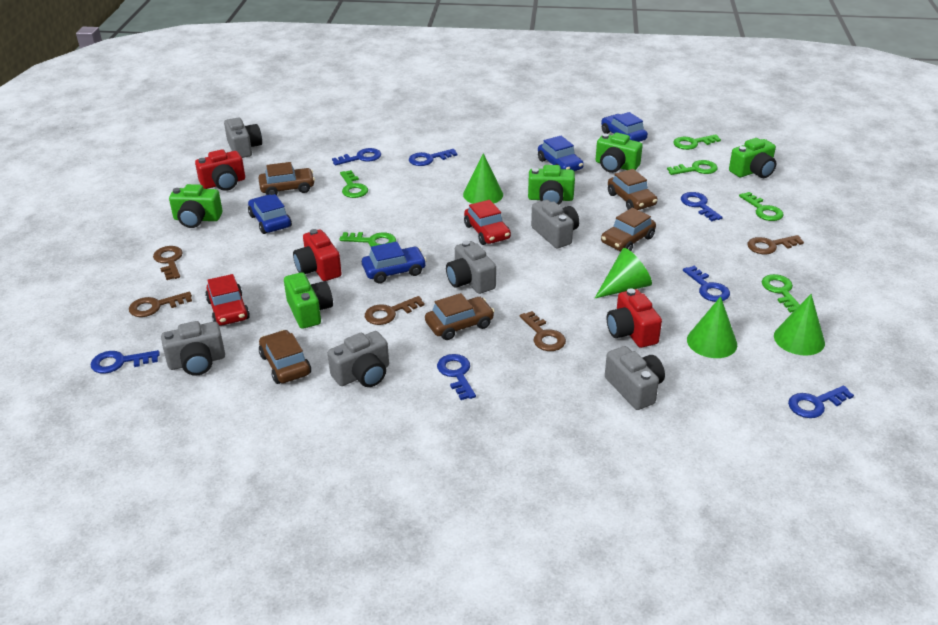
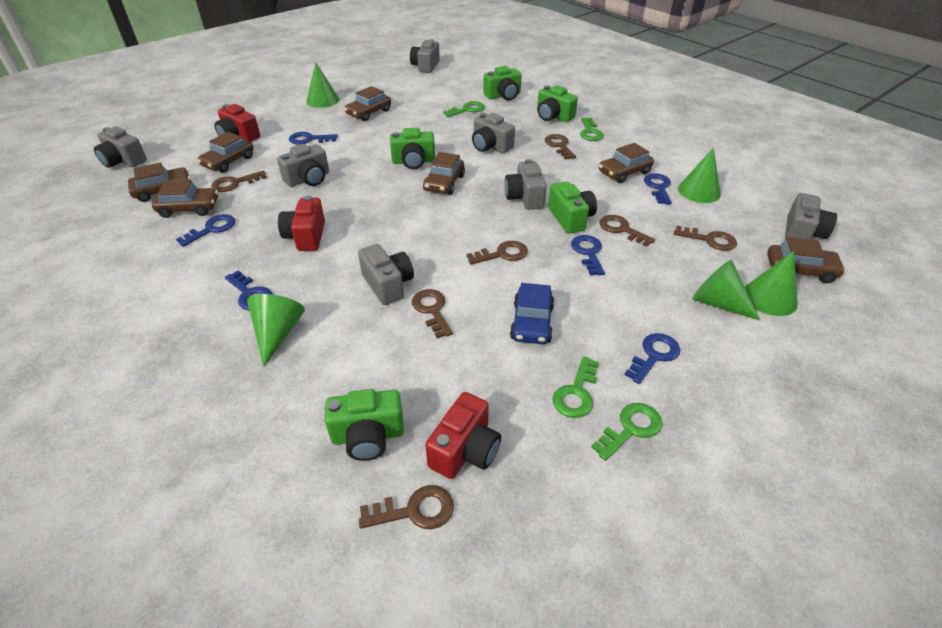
blue car: 4 -> 1
blue key: 7 -> 6
brown car: 5 -> 7
brown key: 5 -> 7
green cone: 4 -> 5
green key: 6 -> 4
grey camera: 6 -> 7
red car: 2 -> 0

